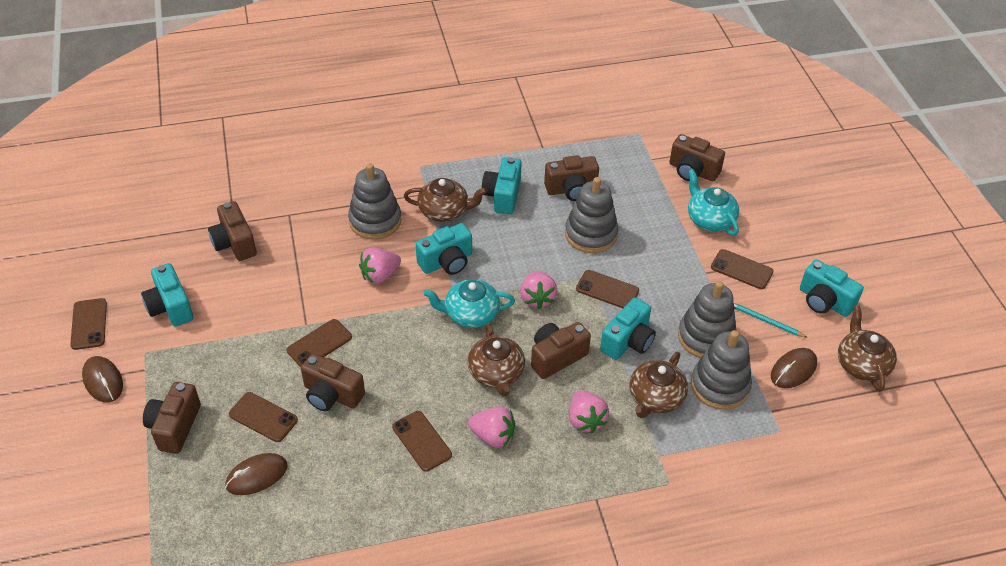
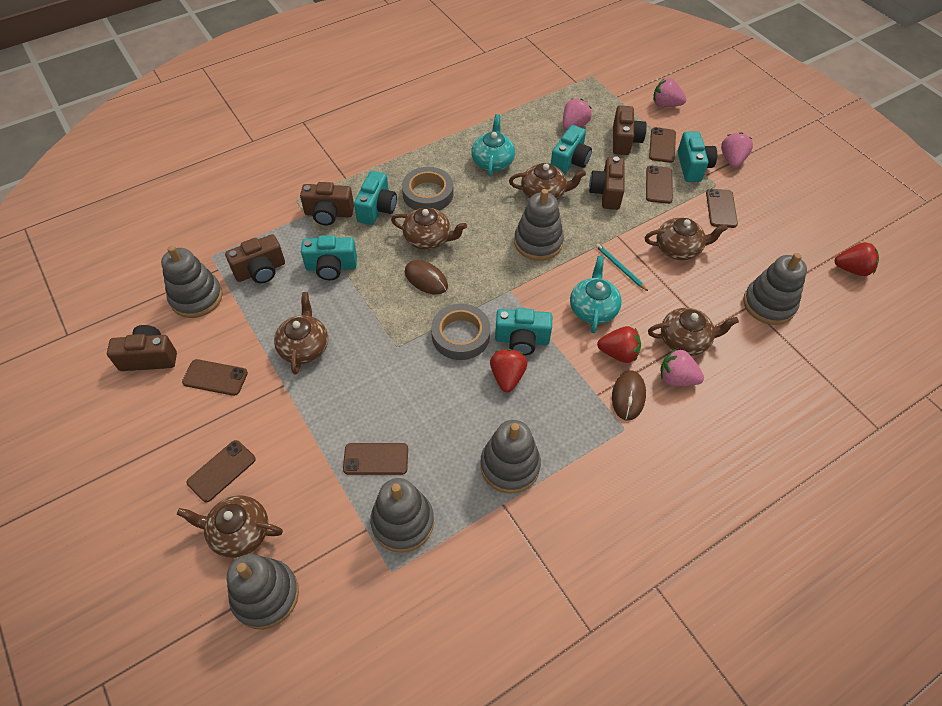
brown camera: 6 -> 5
brown mouse: 3 -> 2
brown teapot: 4 -> 6
grey stacking toy: 4 -> 6
grey tape: 0 -> 2
red strawberry: 0 -> 3

